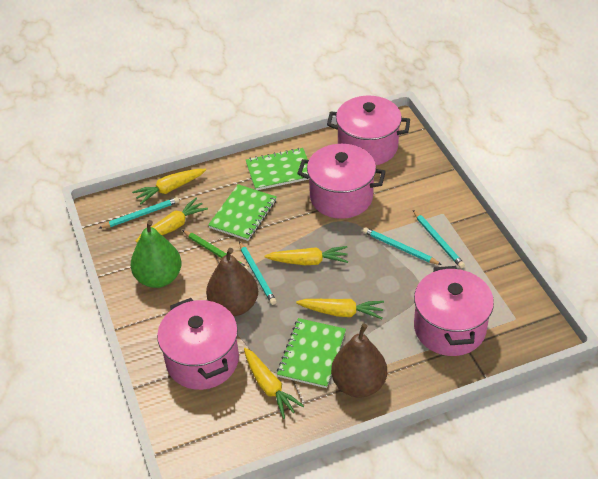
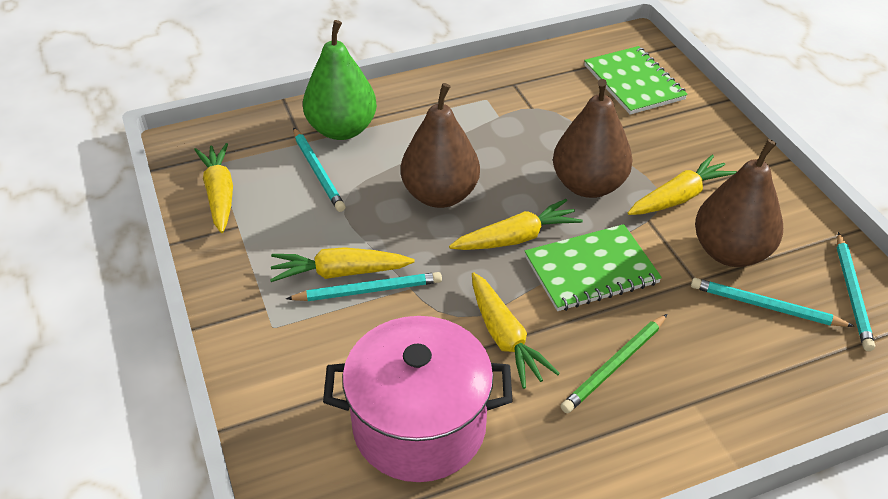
brown pear: 2 -> 3
green notebook: 3 -> 2
pink pot: 4 -> 1

